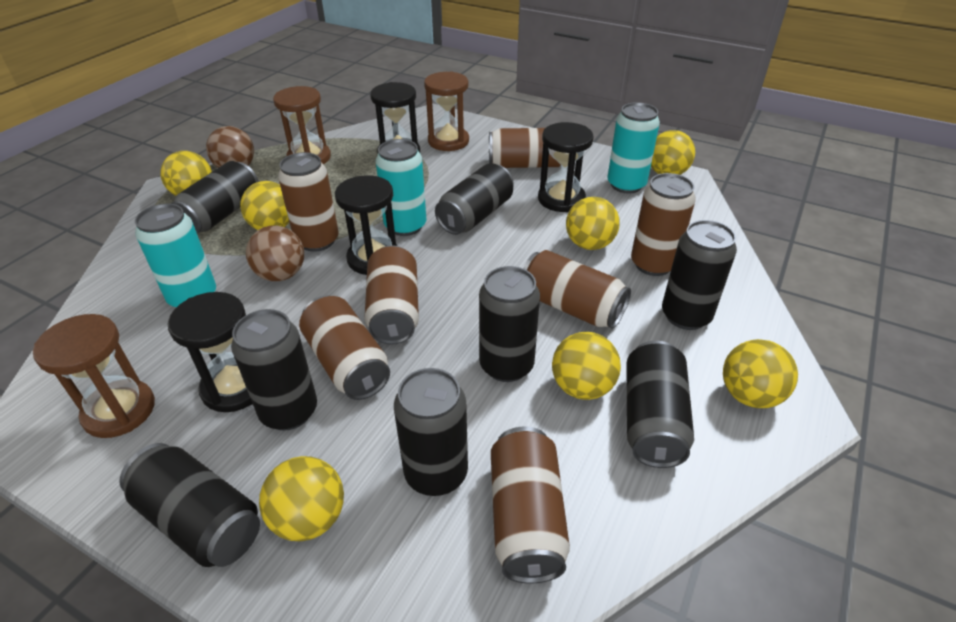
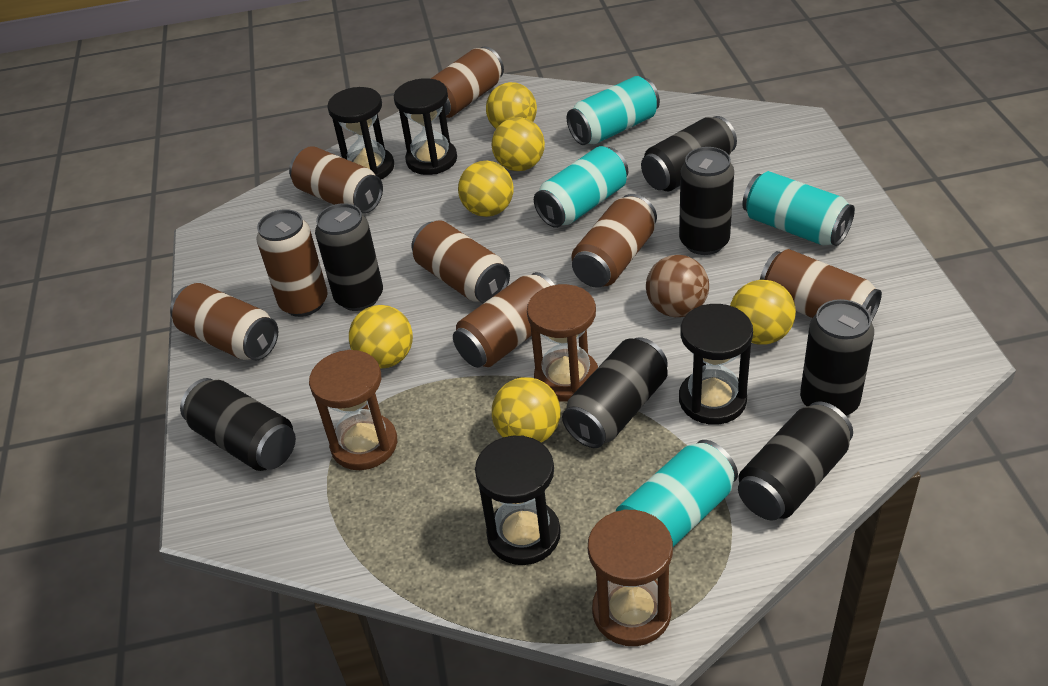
black can: 8 -> 7
brown ball: 2 -> 1
brown can: 7 -> 8
turquoise can: 3 -> 4
yellow ball: 7 -> 6

